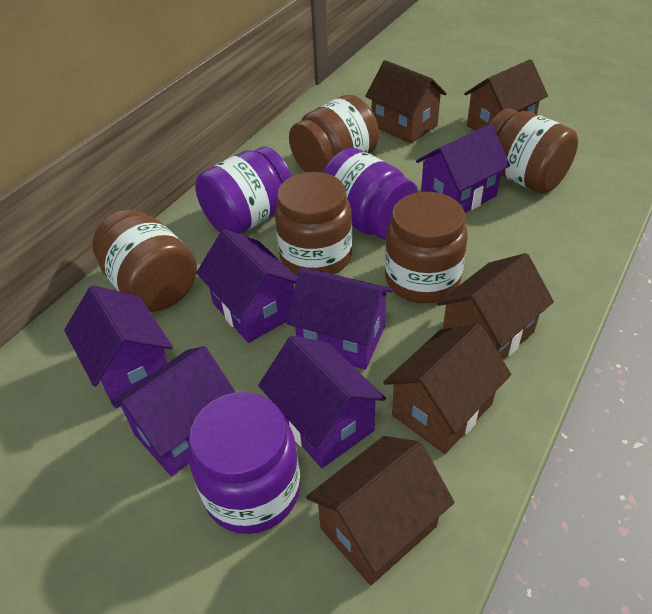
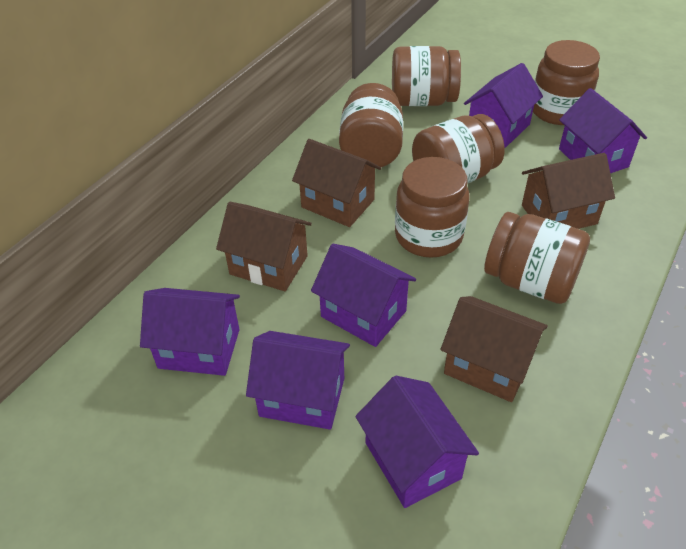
brown house: 5 -> 4
brown jar: 5 -> 6
purple jar: 3 -> 0

